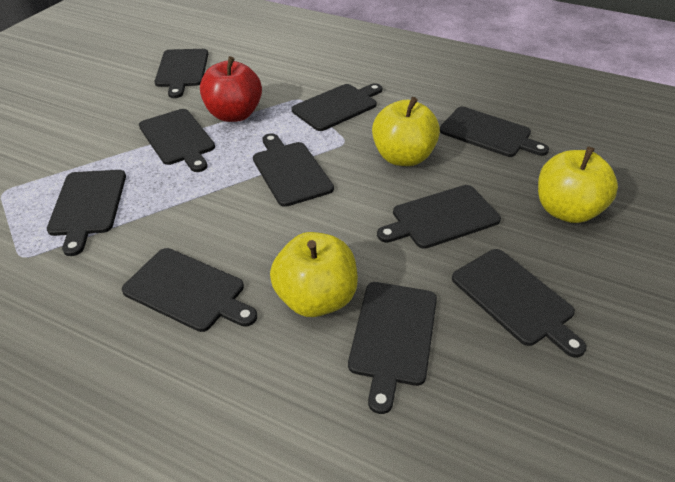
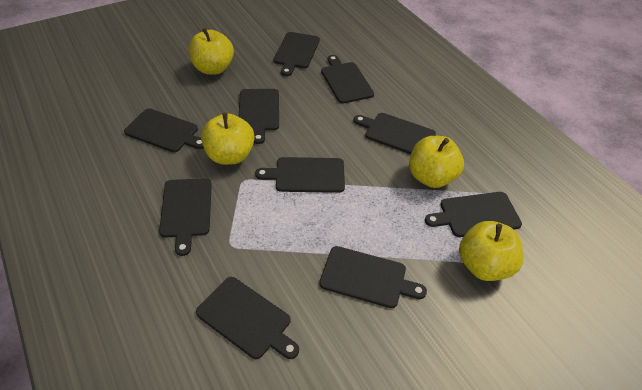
red apple: 1 -> 0
yellow apple: 3 -> 4

